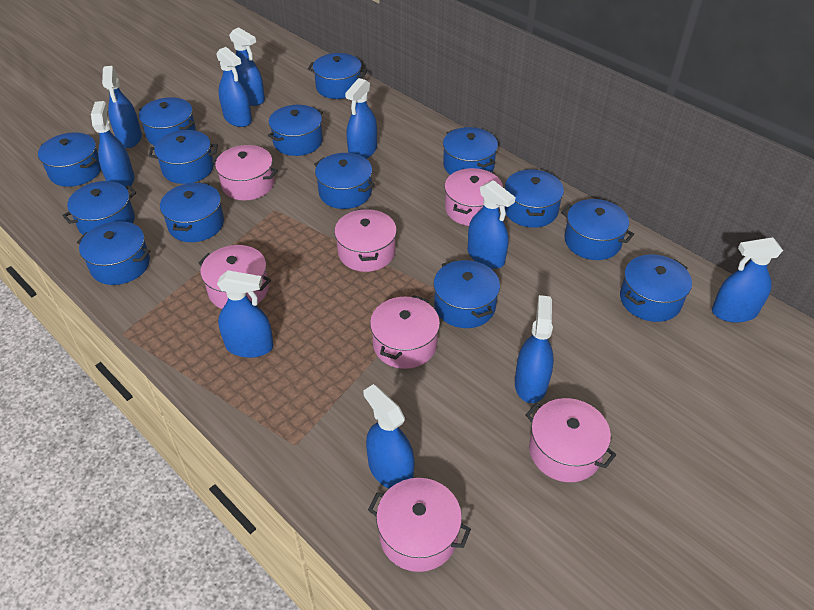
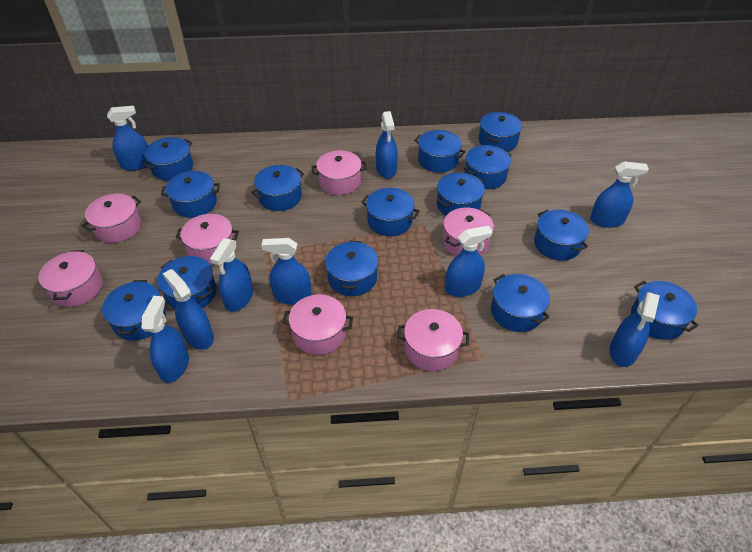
blue spray bottle: 10 -> 9

